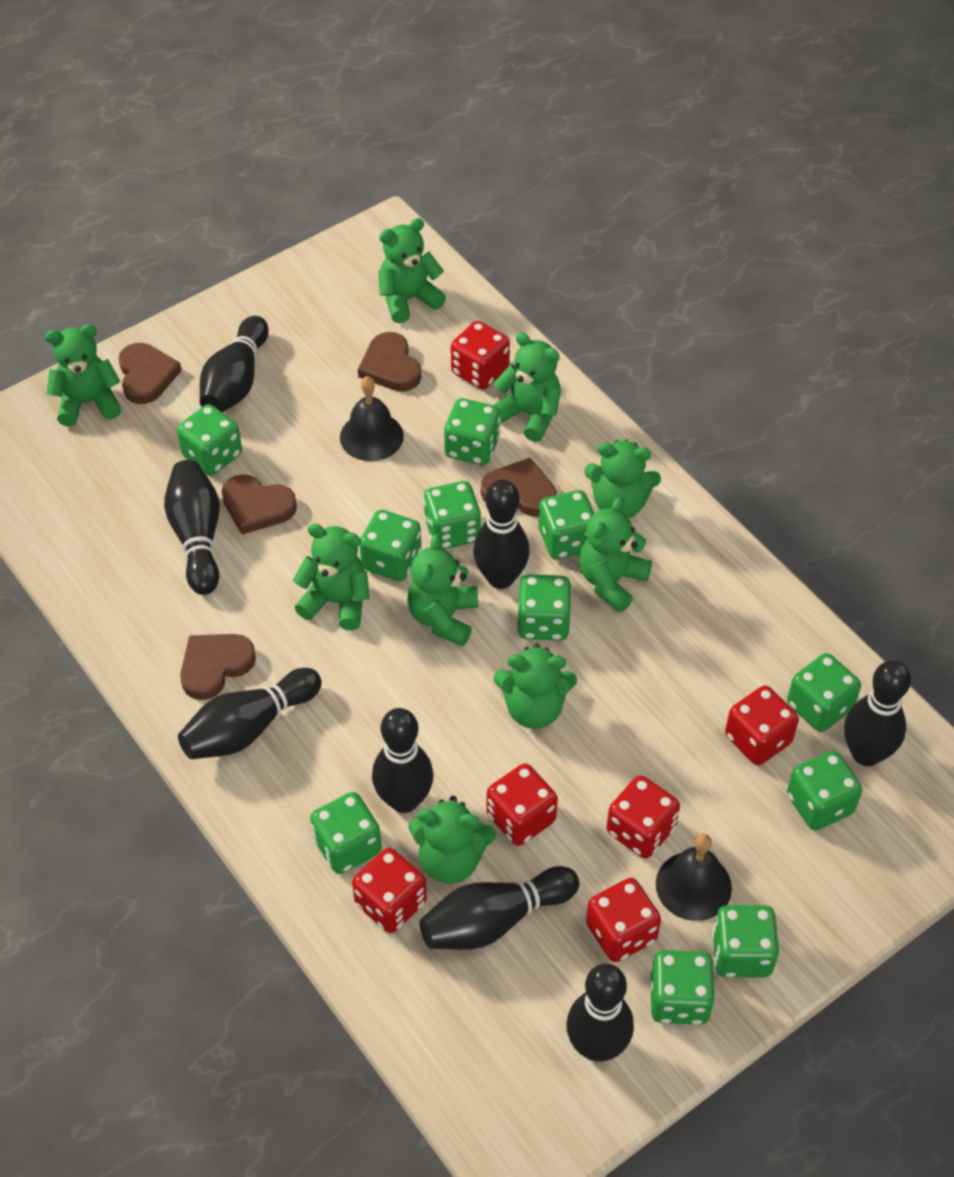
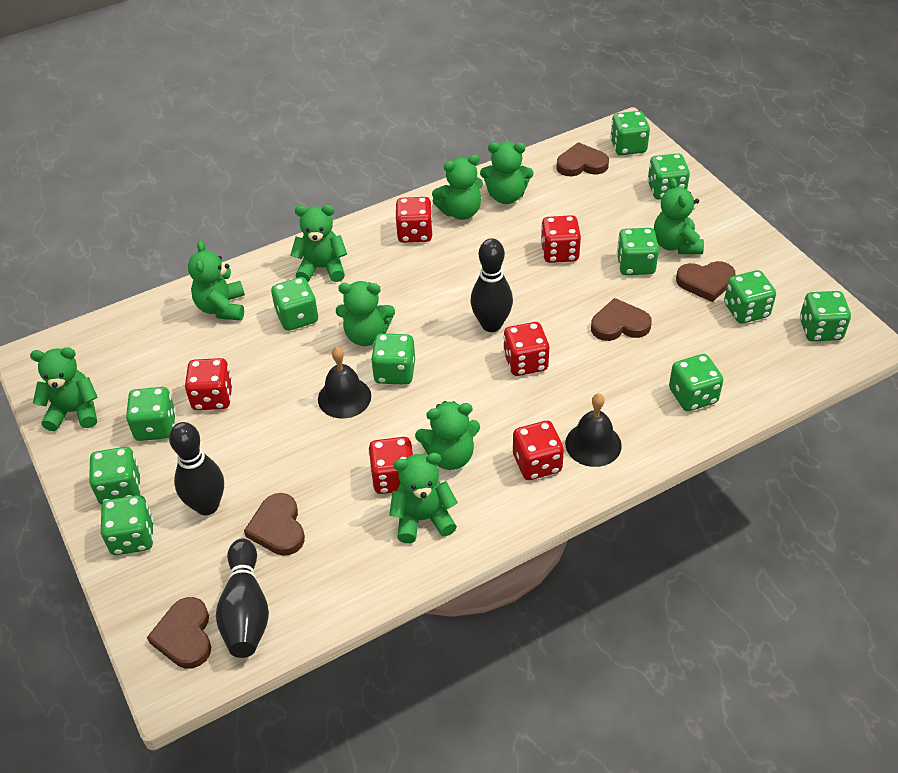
black bowling pin: 8 -> 3

